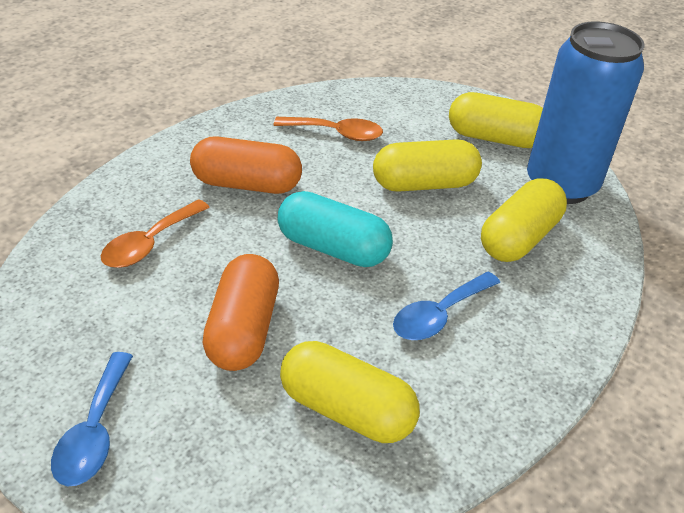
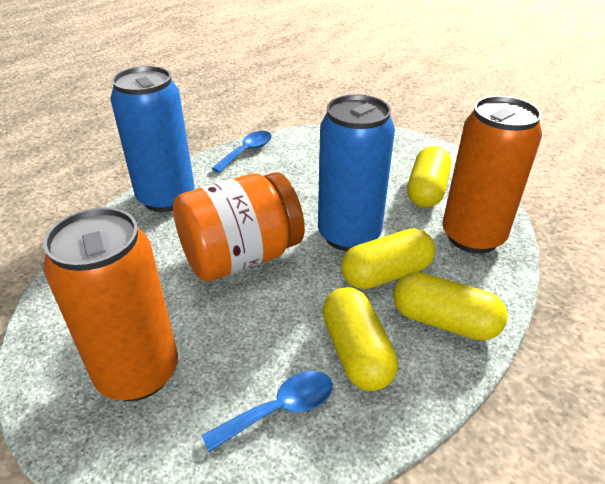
blue can: 1 -> 2
orange can: 0 -> 2
orange capsule: 2 -> 0
orange jar: 0 -> 1
orange spoon: 2 -> 0
turquoise capsule: 1 -> 0

